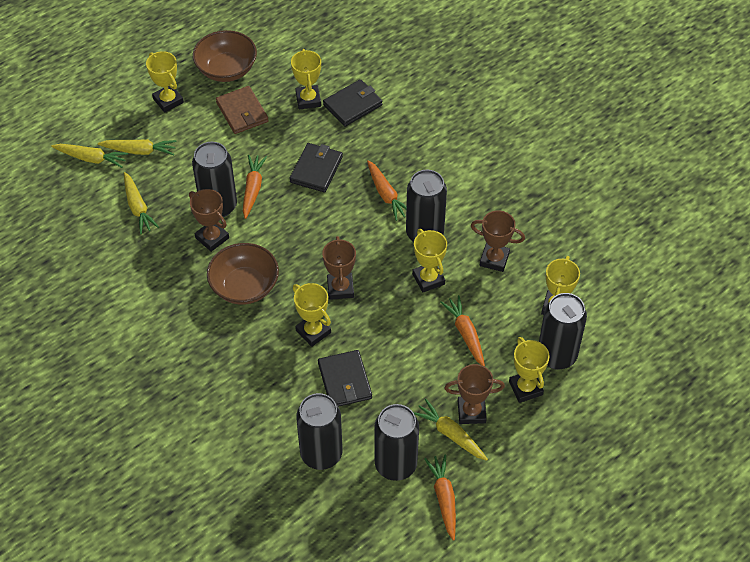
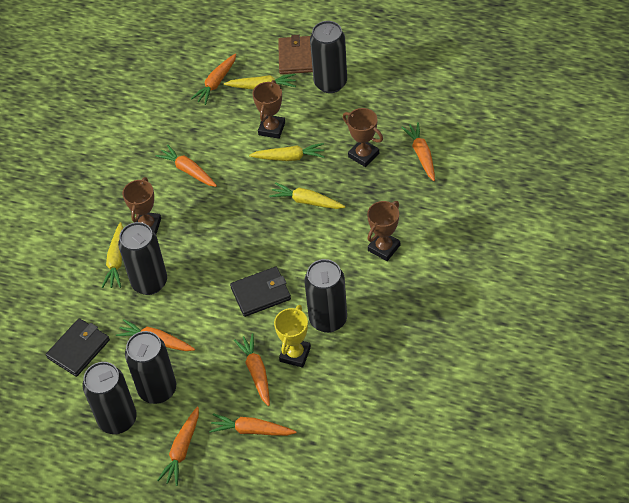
black wallet: 3 -> 2
brown bowl: 2 -> 0
orange carrot: 4 -> 7
yellow trophy: 6 -> 1

